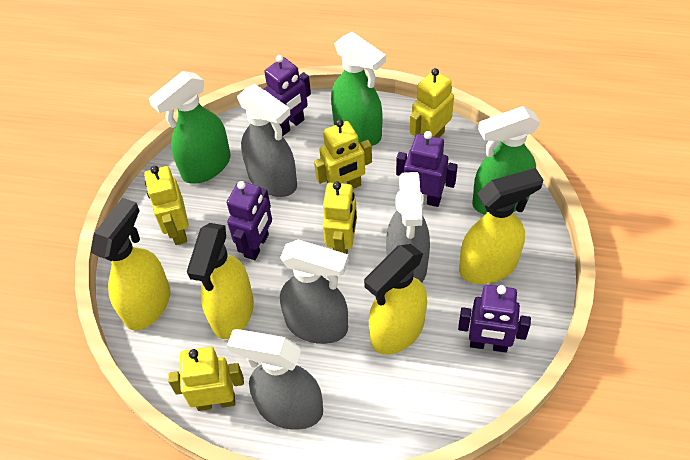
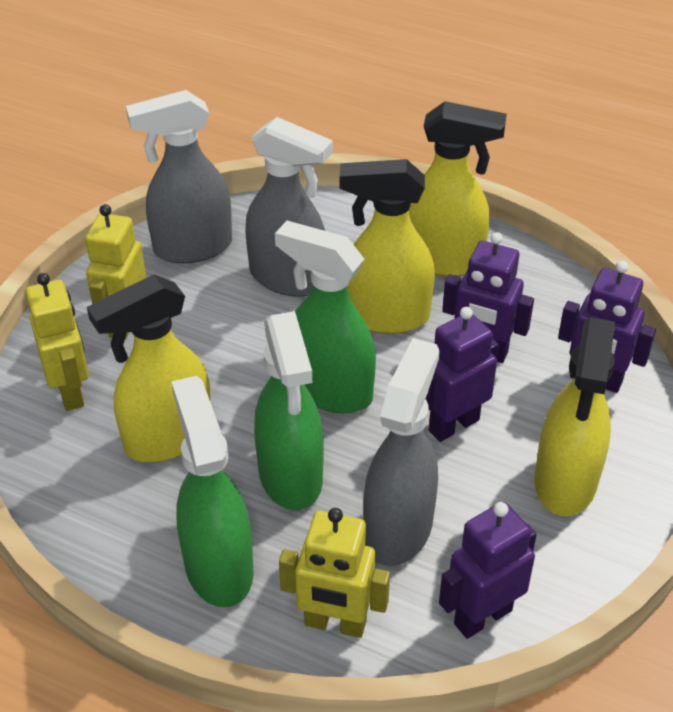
grey spray bottle: 4 -> 3
yellow robot: 5 -> 3

